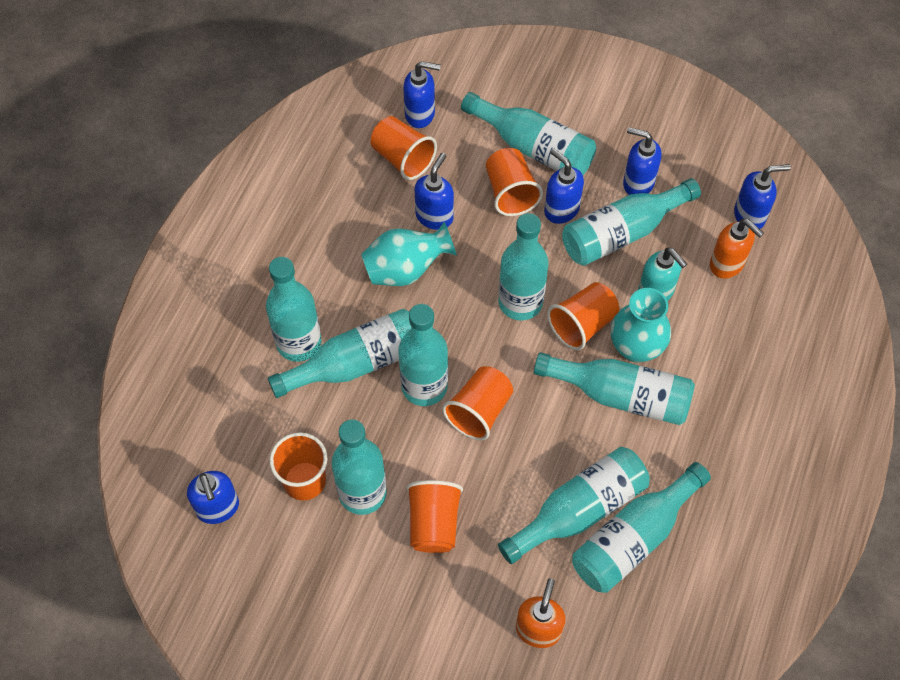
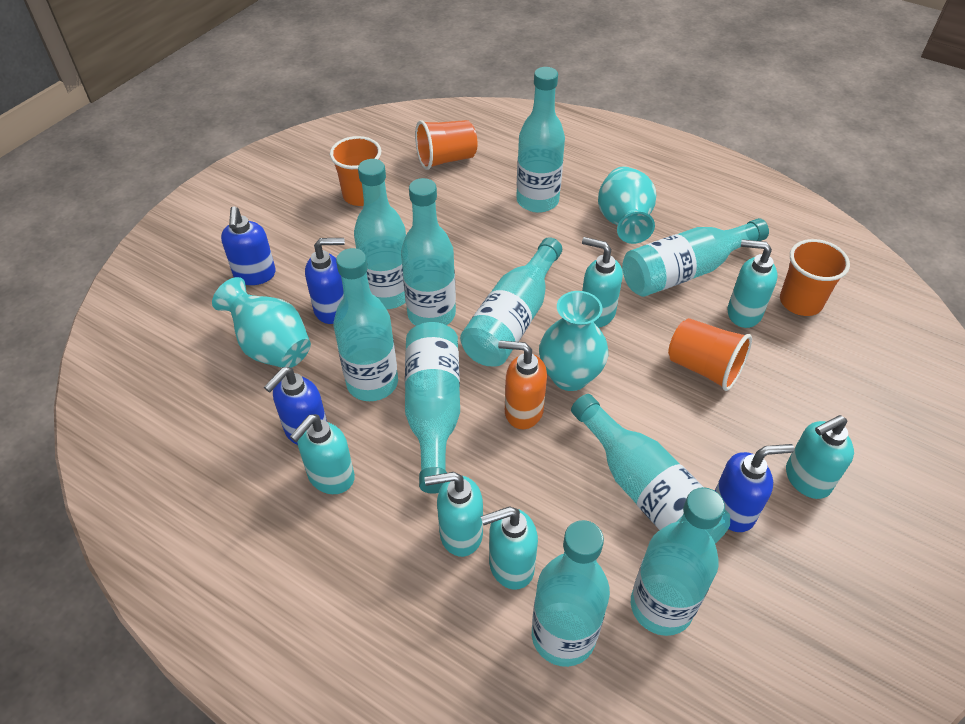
blue soap dispenser: 6 -> 4
orange cup: 6 -> 4
orange soap dispenser: 2 -> 1
turquoise soap dispenser: 1 -> 6
turquoise vase: 2 -> 3

